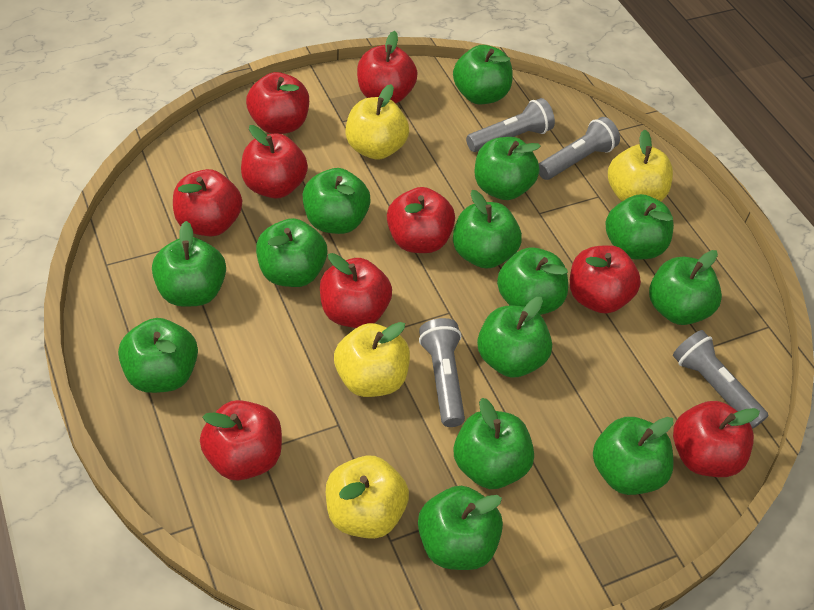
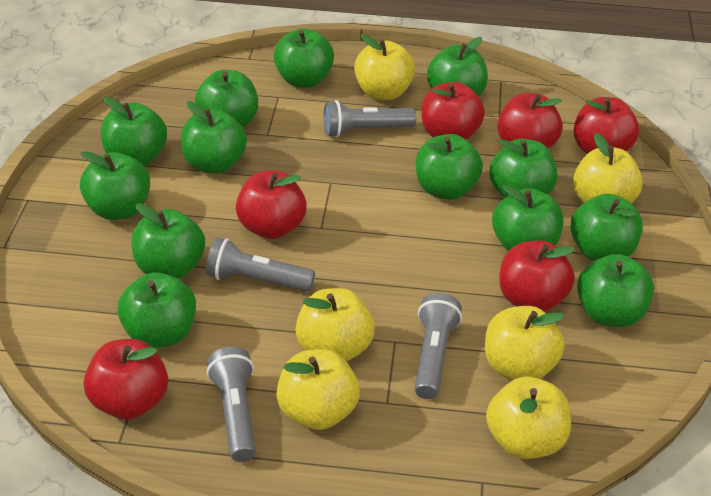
green apple: 14 -> 13
red apple: 9 -> 6
yellow apple: 4 -> 6

